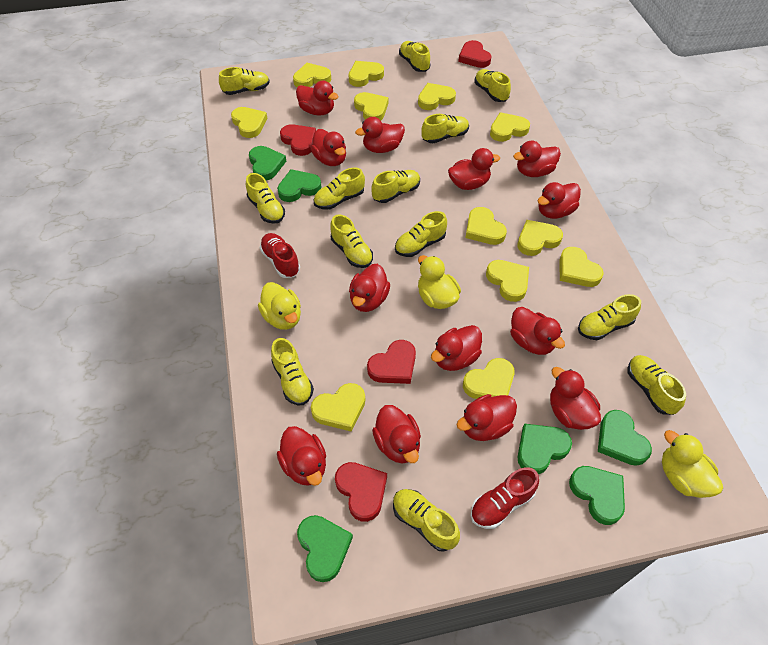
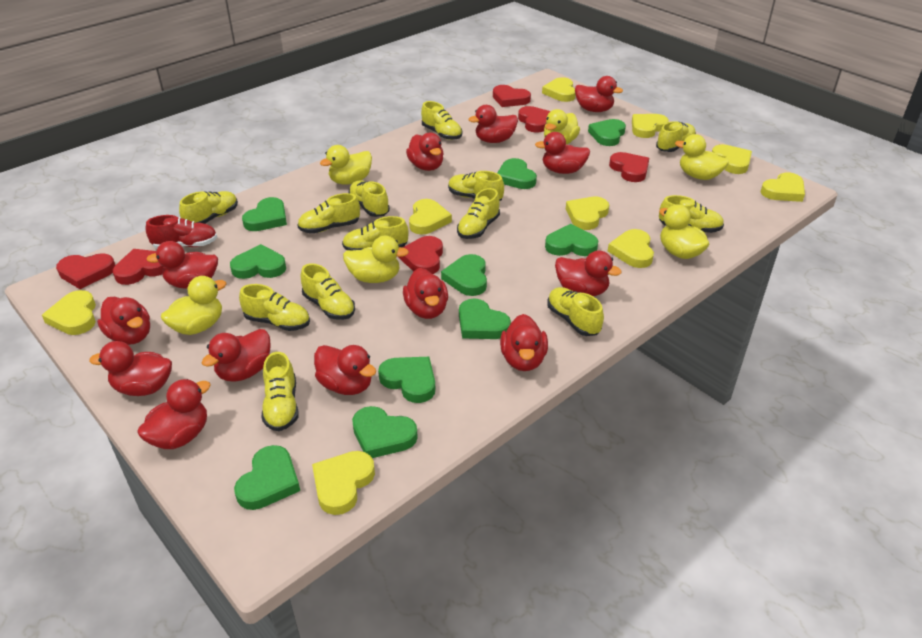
green heart: 6 -> 10
red heart: 4 -> 6
red shoe: 2 -> 1
yellow duck: 3 -> 6
yellow heart: 12 -> 9

